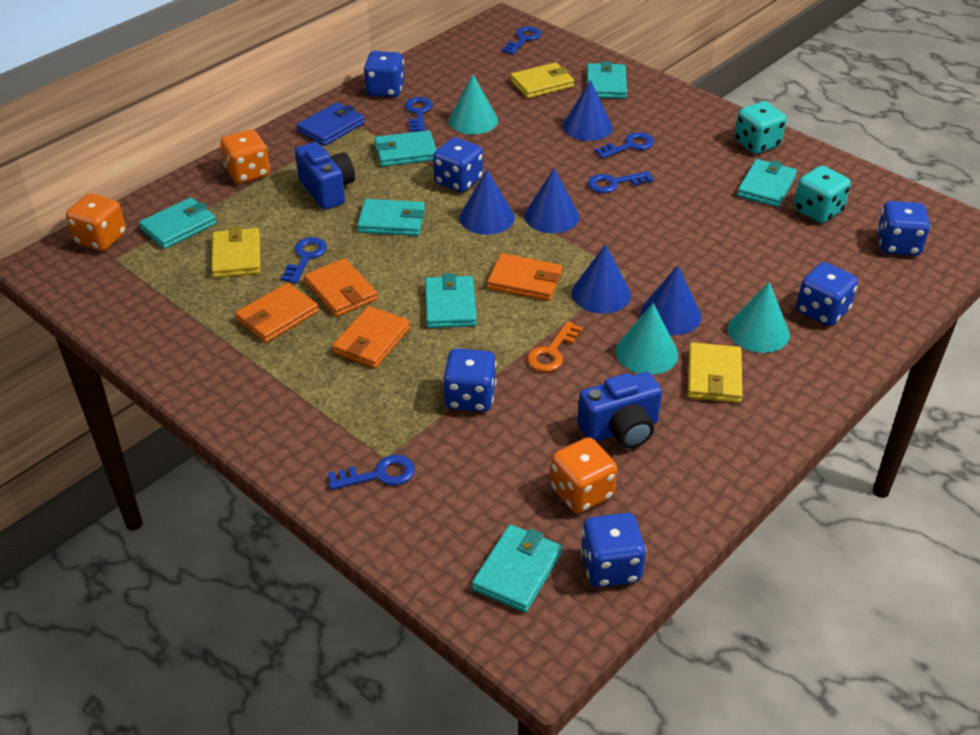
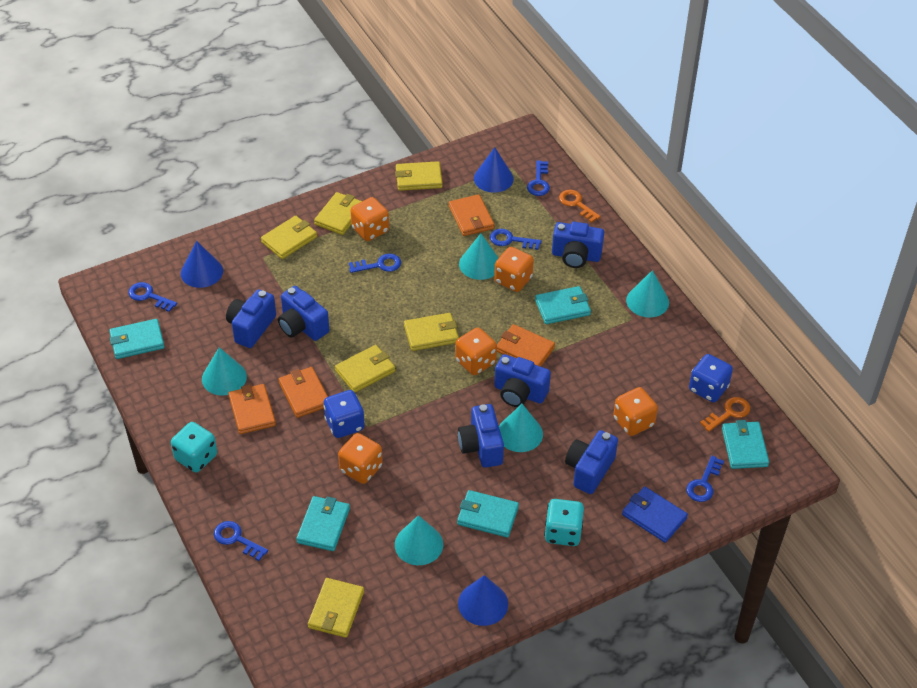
blue camera: 2 -> 6
blue cone: 5 -> 3
blue dice: 6 -> 2
orange dice: 3 -> 5
orange key: 1 -> 2
turquoise cone: 3 -> 5
turquoise wallet: 7 -> 5
yellow wallet: 3 -> 6

